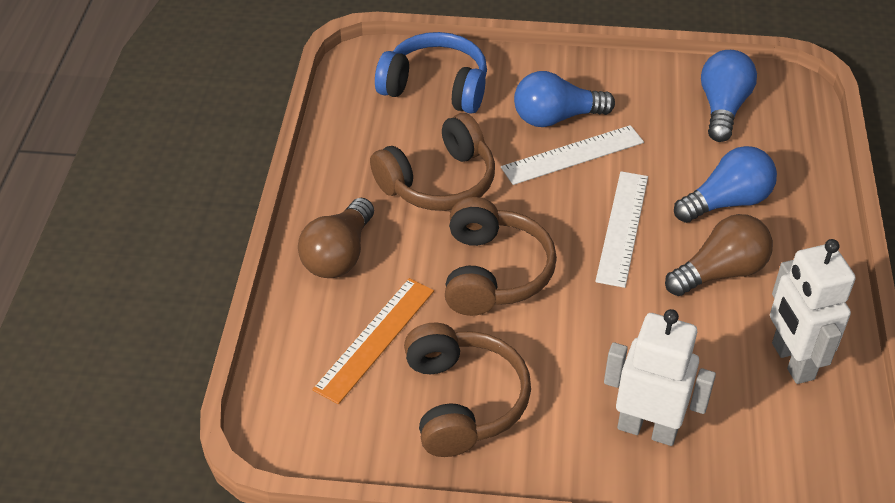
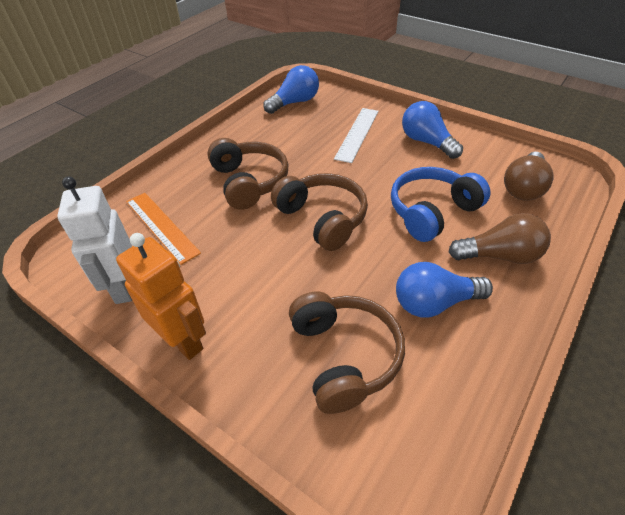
orange robot: 0 -> 1
white robot: 2 -> 1
white ruler: 2 -> 1

